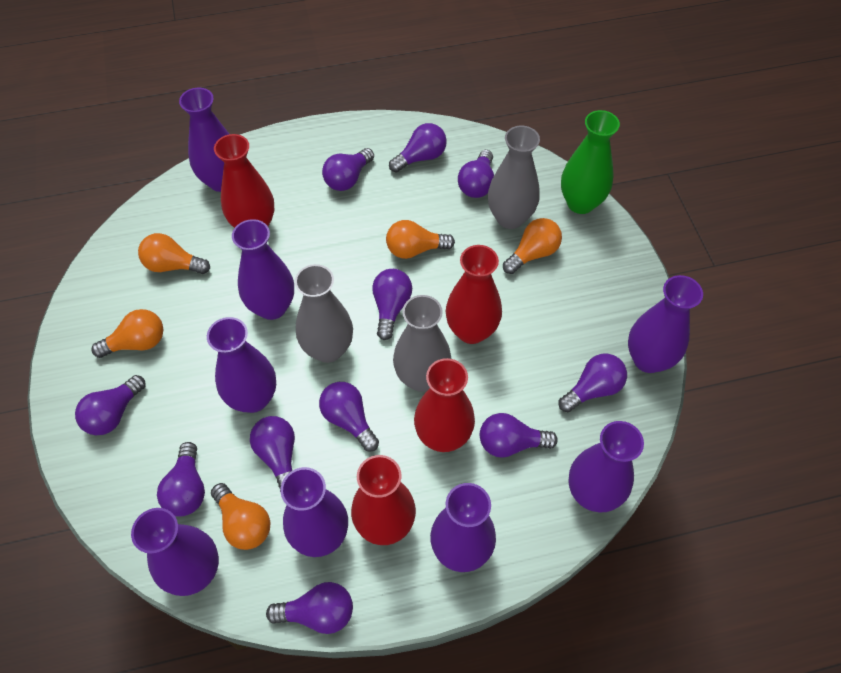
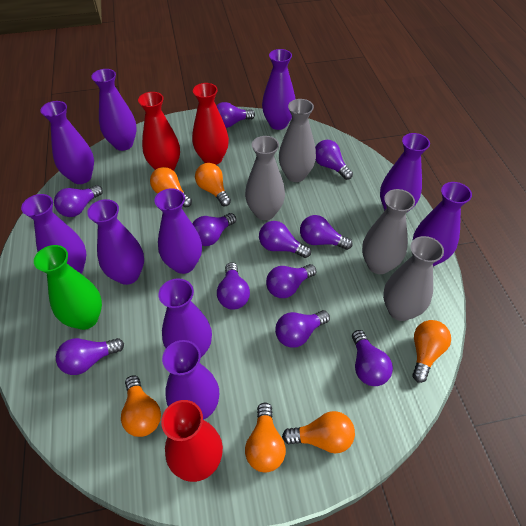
grey vase: 3 -> 4
orange light bulb: 5 -> 6
purple vase: 8 -> 10
red vase: 4 -> 3

